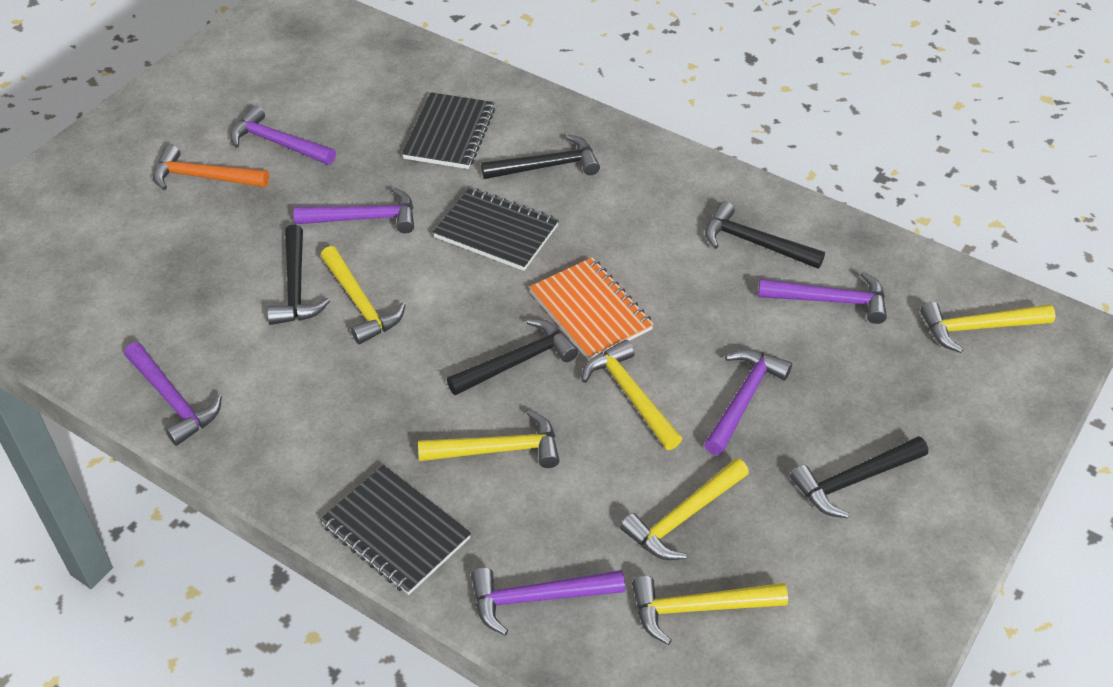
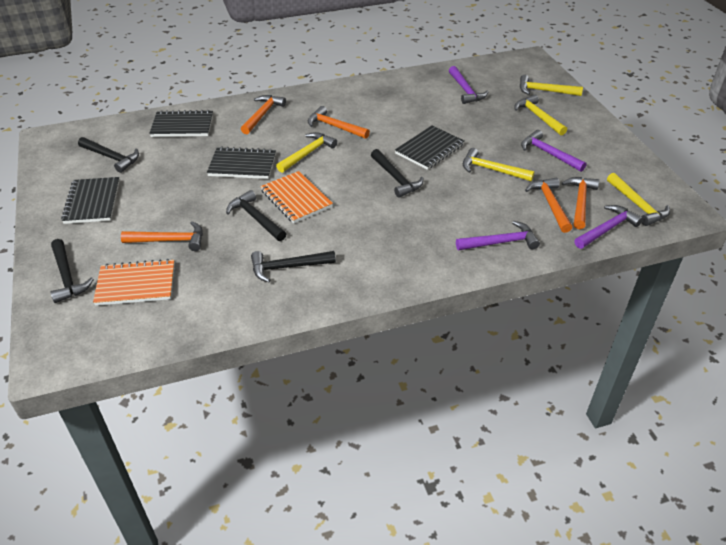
black notebook: 3 -> 4
orange hammer: 1 -> 5
orange notebook: 1 -> 2
purple hammer: 6 -> 4
yellow hammer: 6 -> 5

